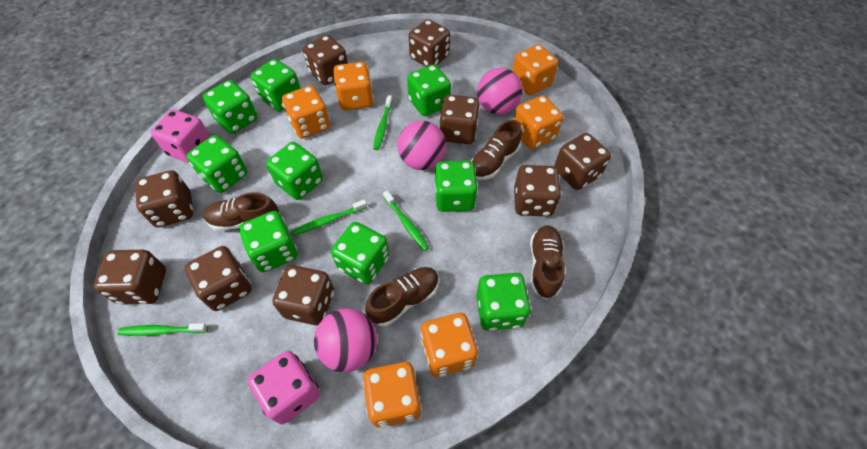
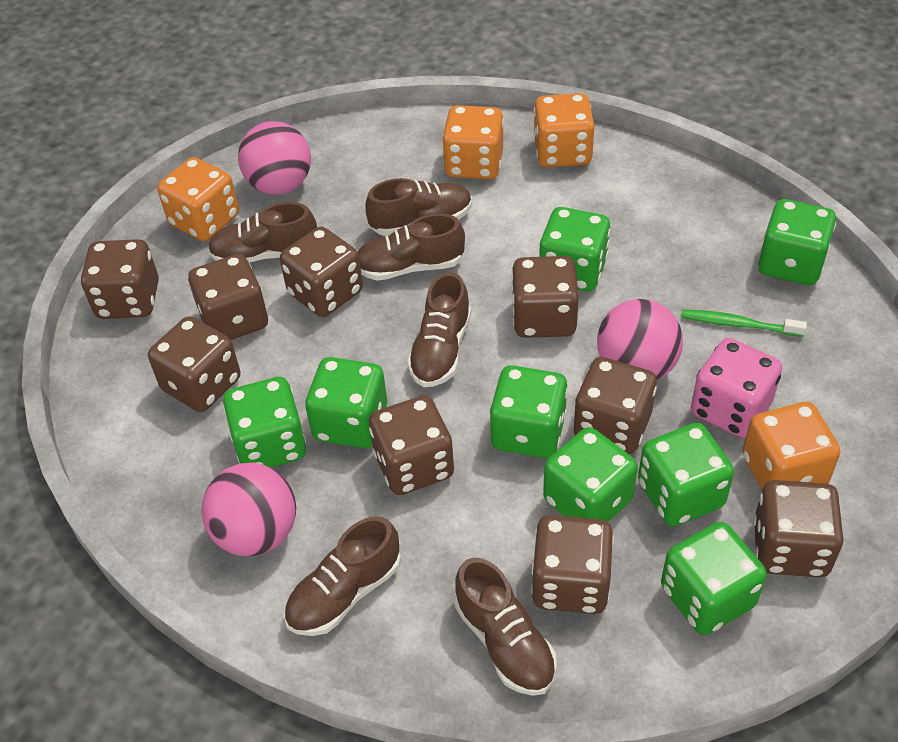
brown shoe: 4 -> 6
green dice: 9 -> 8
green toothbrush: 4 -> 1
orange dice: 6 -> 4
pink dice: 2 -> 1

